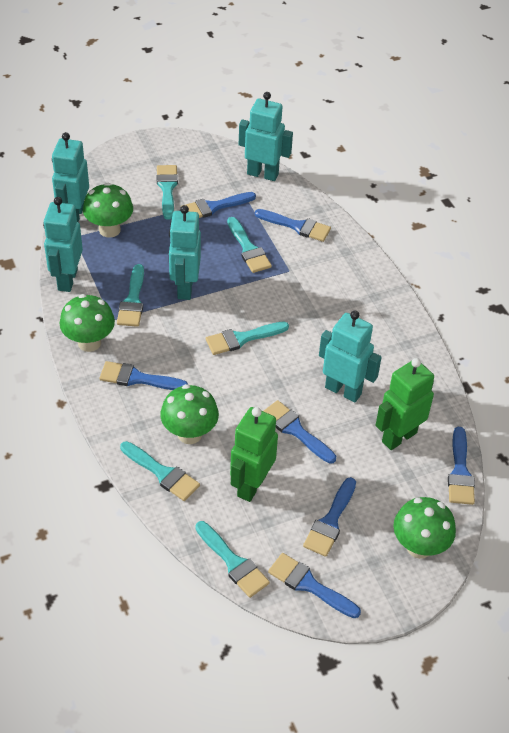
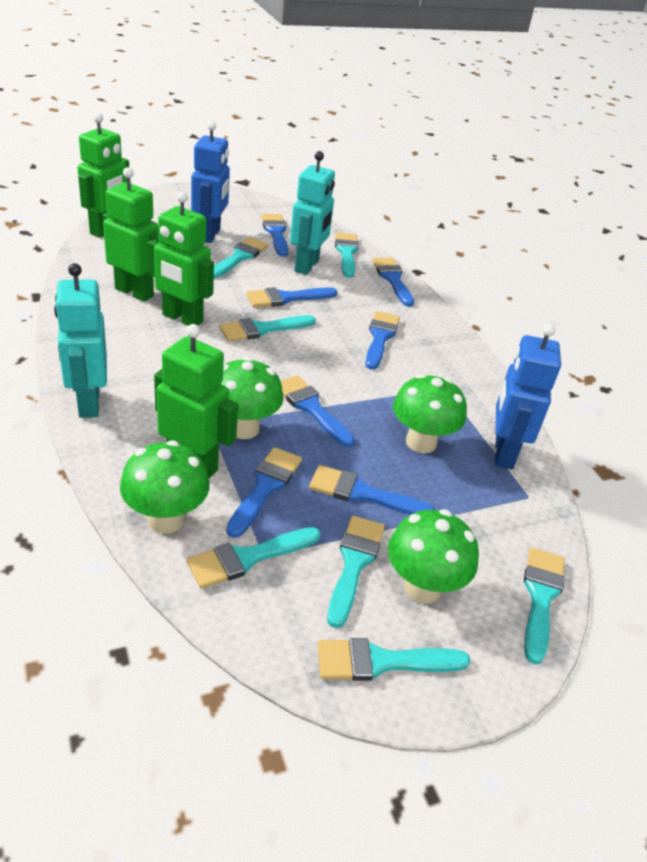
blue robot: 0 -> 2
green robot: 2 -> 4
turquoise brush: 6 -> 7
turquoise robot: 5 -> 2

